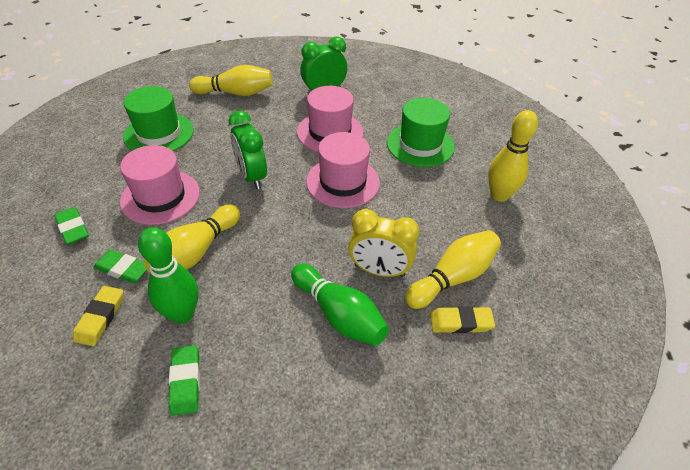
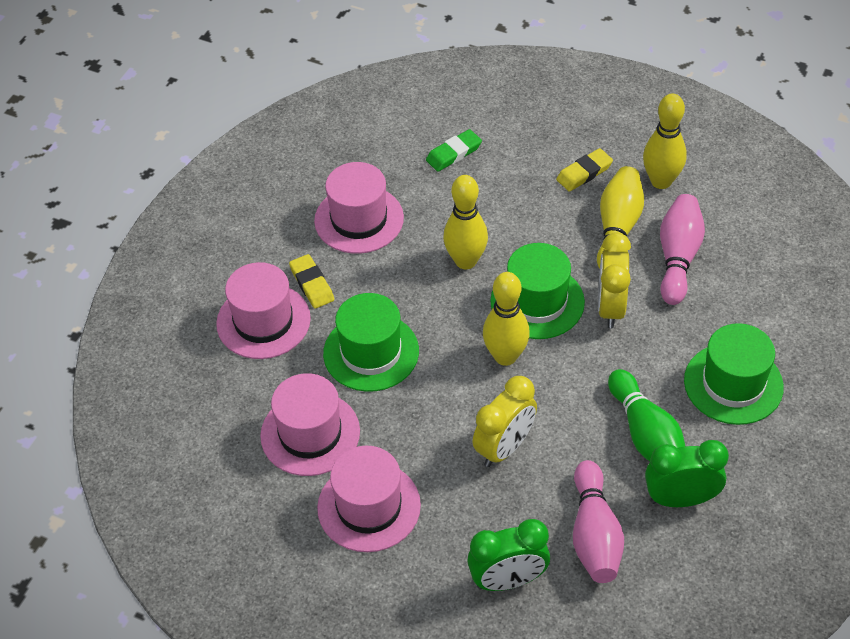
green bowling pin: 2 -> 1
green eraser: 3 -> 1
green hat: 2 -> 3
pink bowling pin: 0 -> 2
pink hat: 3 -> 4
yellow clock: 1 -> 2

